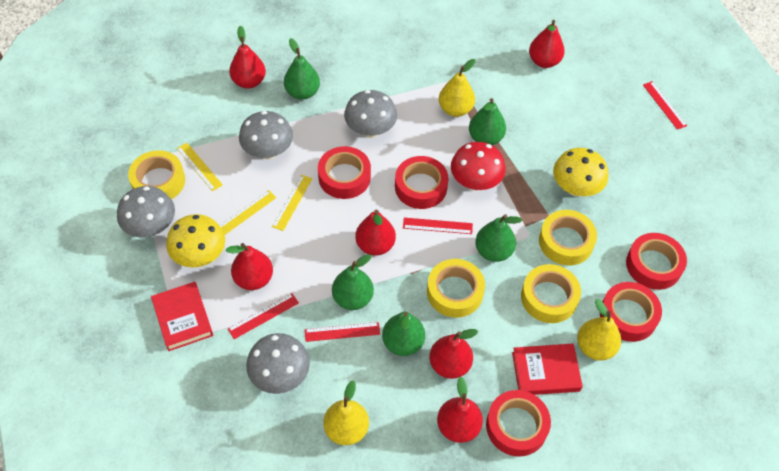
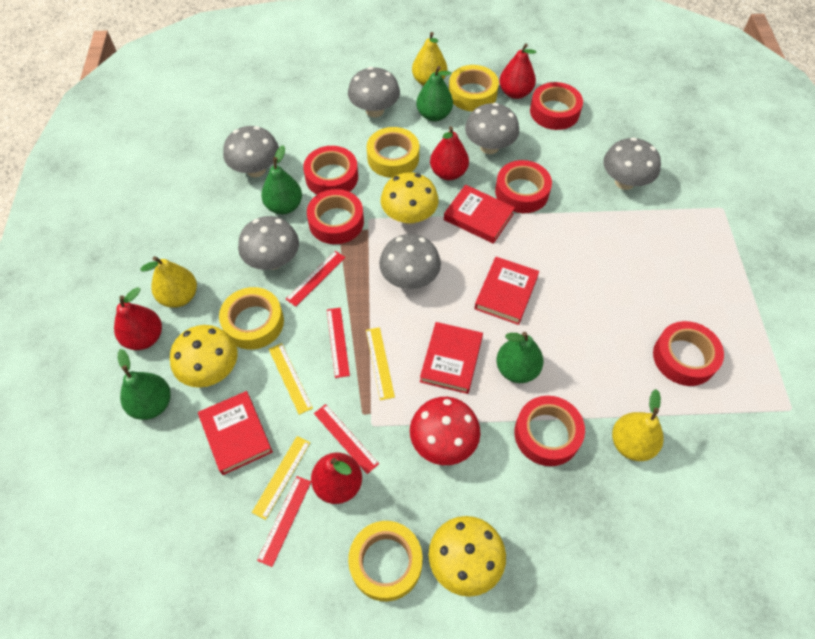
green pear: 5 -> 4
grey mushroom: 4 -> 6
red book: 2 -> 4
red pear: 6 -> 4
red tape: 5 -> 6
yellow mushroom: 2 -> 3

